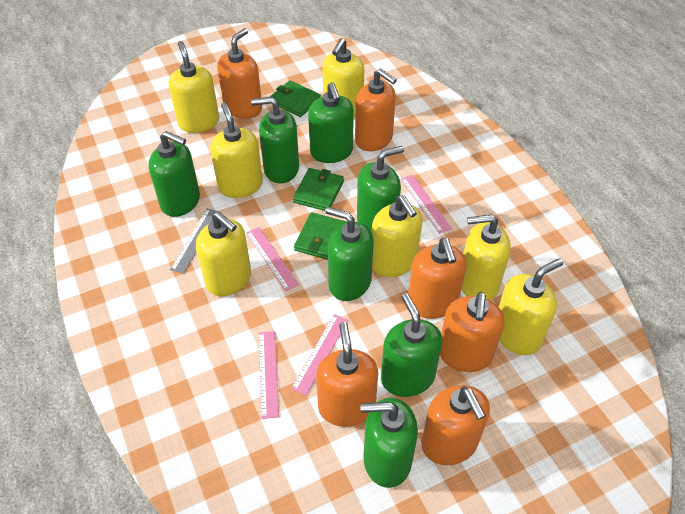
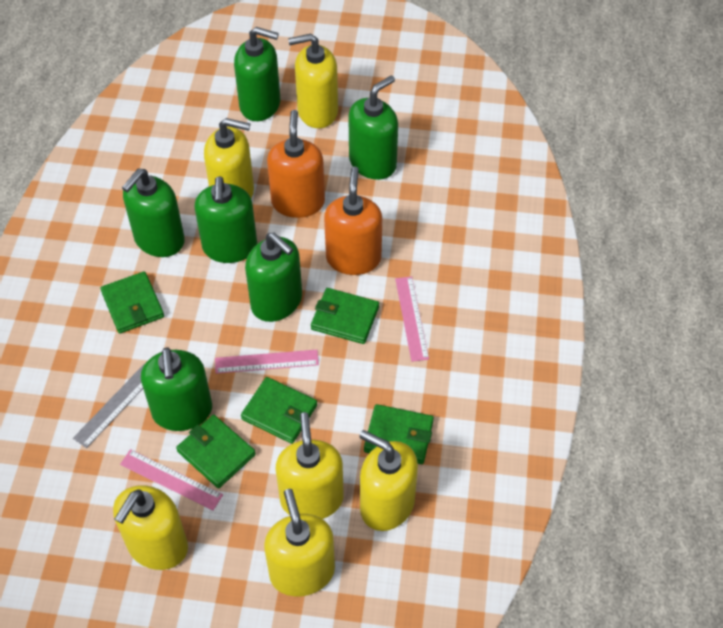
green soap dispenser: 7 -> 6
green wallet: 3 -> 5
orange soap dispenser: 6 -> 2
pink ruler: 4 -> 3
yellow soap dispenser: 7 -> 6

